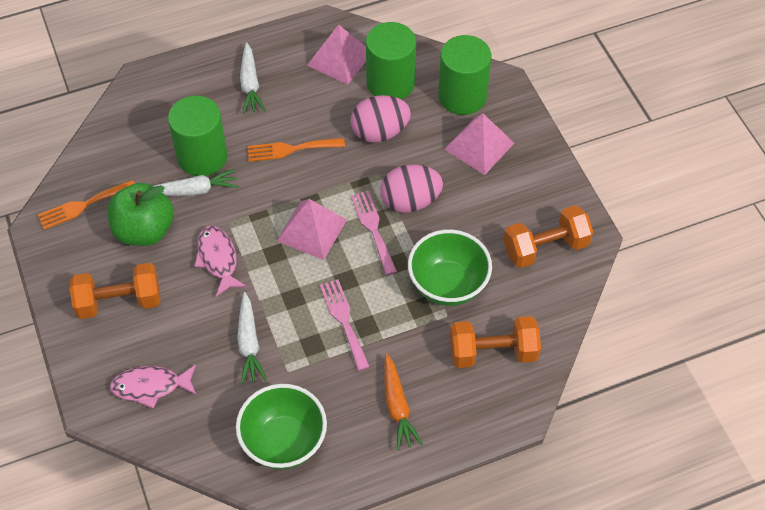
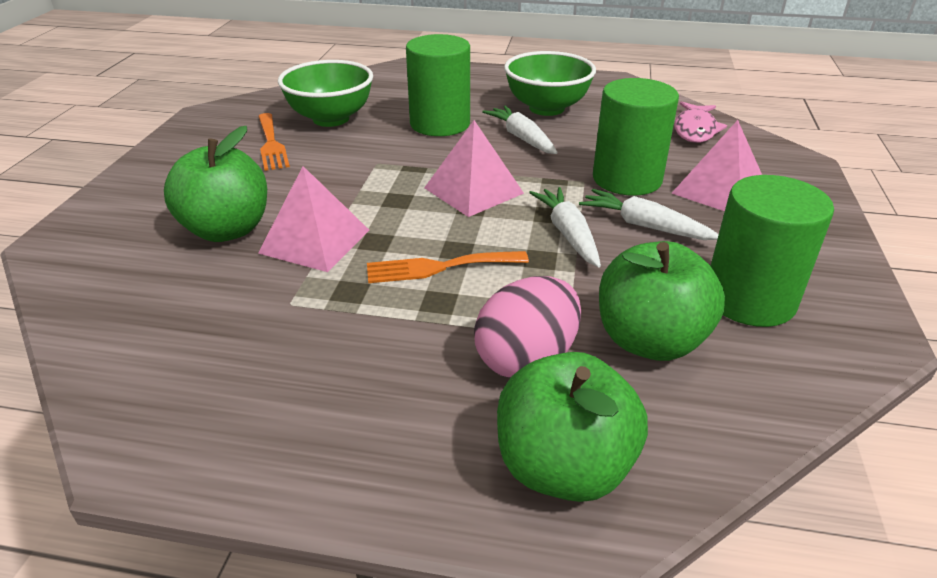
green apple: 1 -> 3
orange carrot: 1 -> 0
orange dumbbell: 3 -> 0
pink egg: 2 -> 1
pink fish: 2 -> 1
pink fork: 2 -> 0

